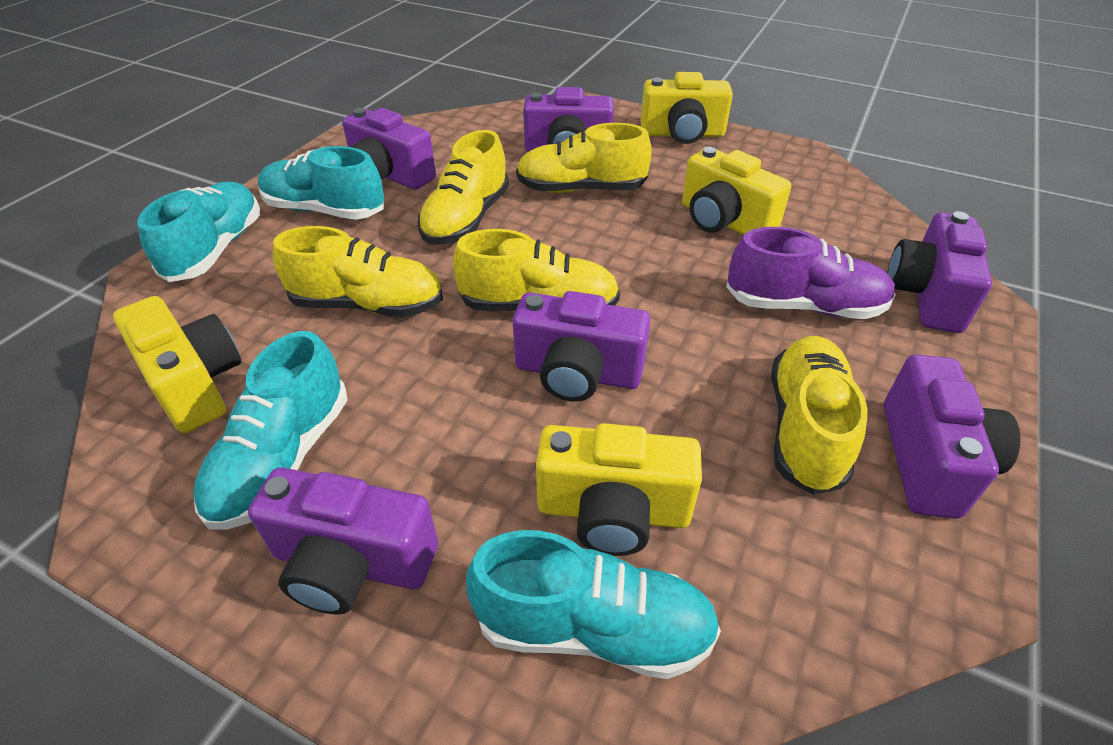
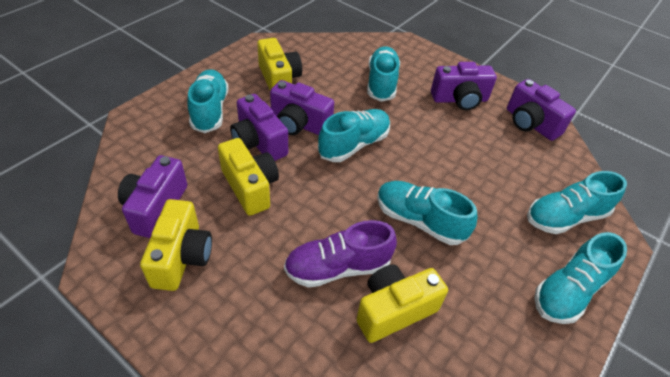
purple camera: 6 -> 5
turquoise shoe: 4 -> 6
yellow shoe: 5 -> 0

